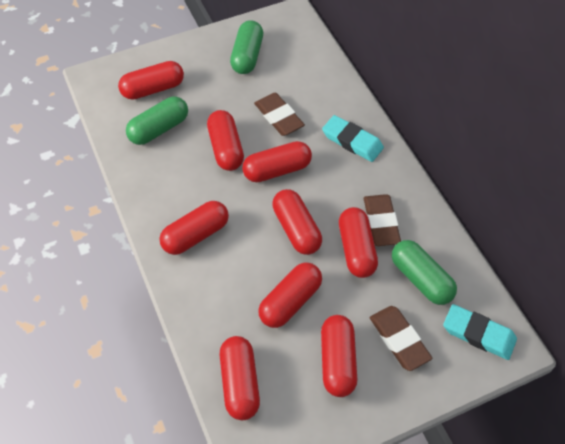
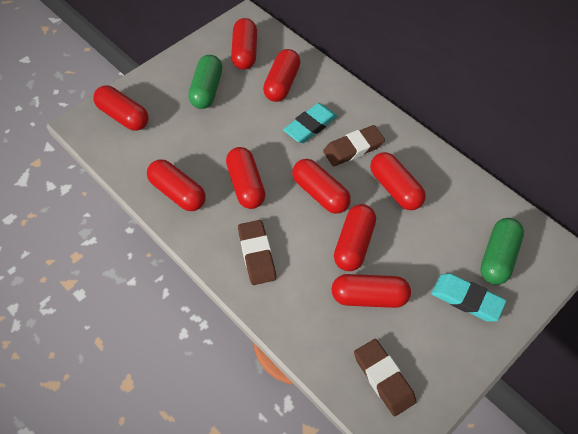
green capsule: 3 -> 2

